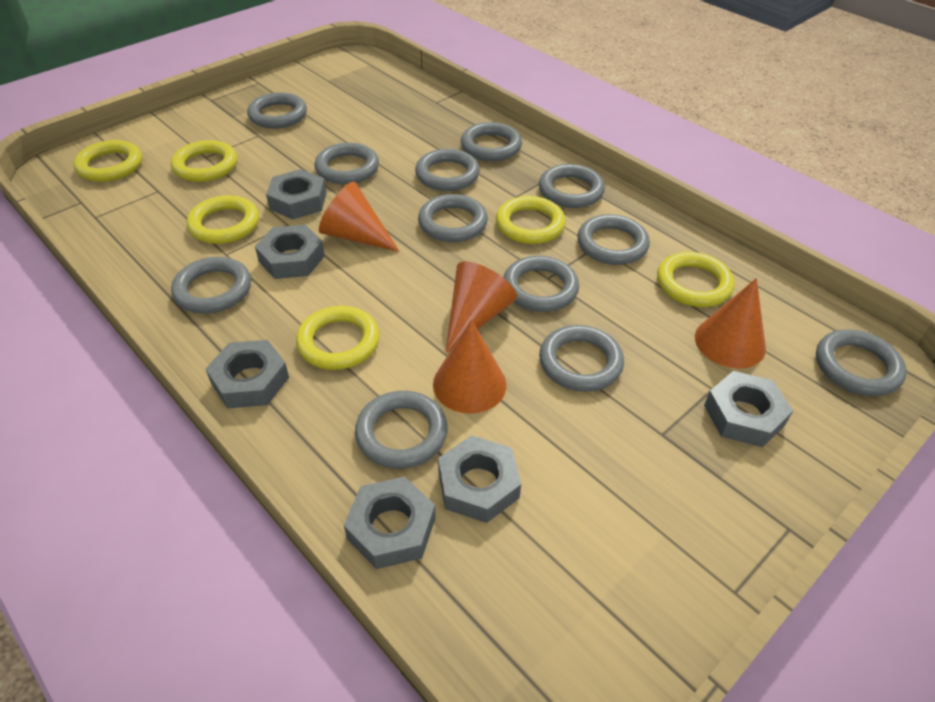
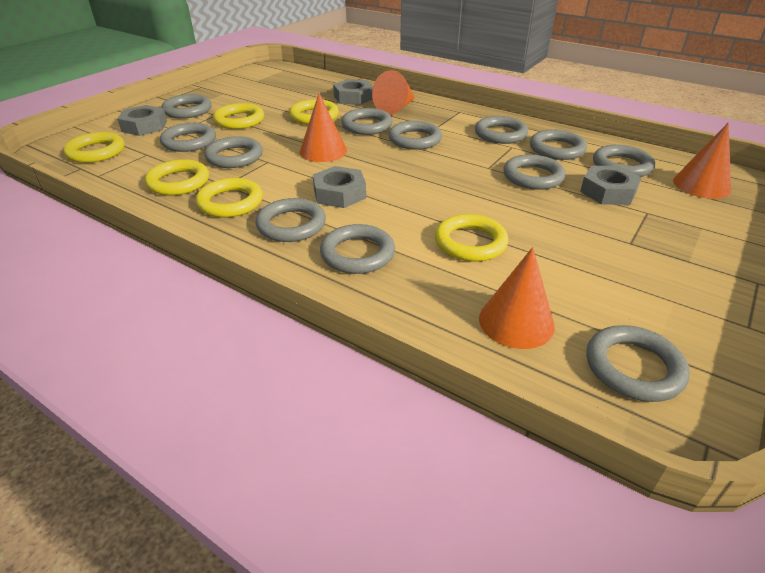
grey nut: 6 -> 4

